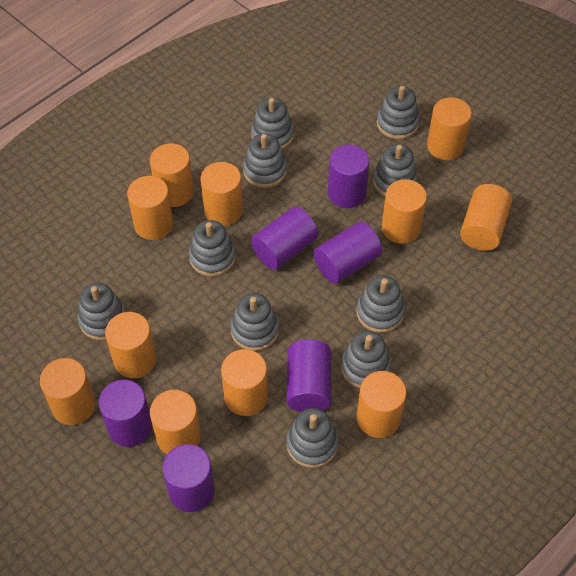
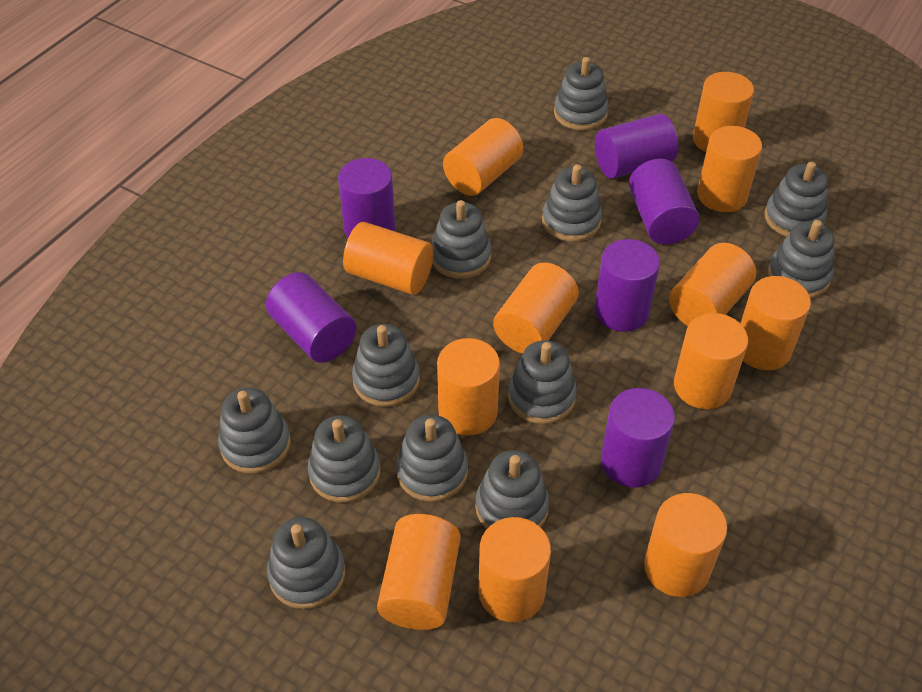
grey stacking toy: 10 -> 12
orange cylinder: 11 -> 12

